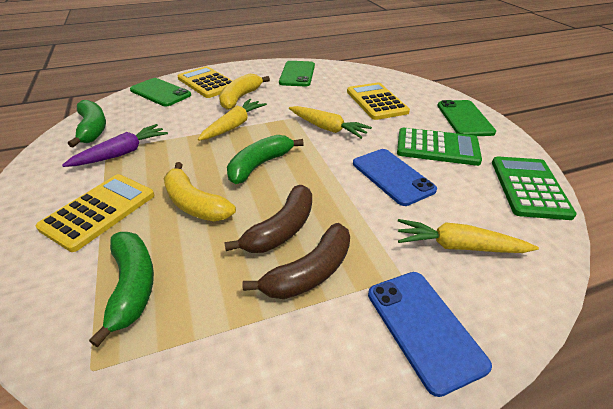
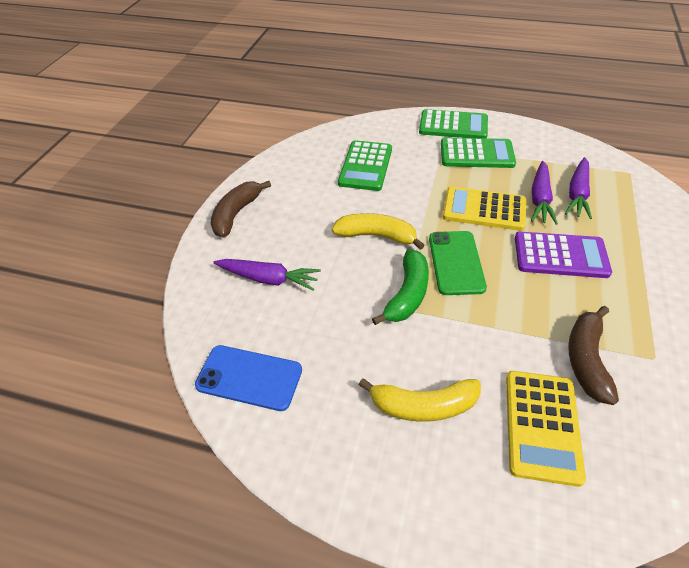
blue phone: 2 -> 1
green banana: 3 -> 1
green calculator: 2 -> 3
green phone: 3 -> 1
purple calculator: 0 -> 1
purple carrot: 1 -> 3
yellow calculator: 3 -> 2
yellow carrot: 3 -> 0

